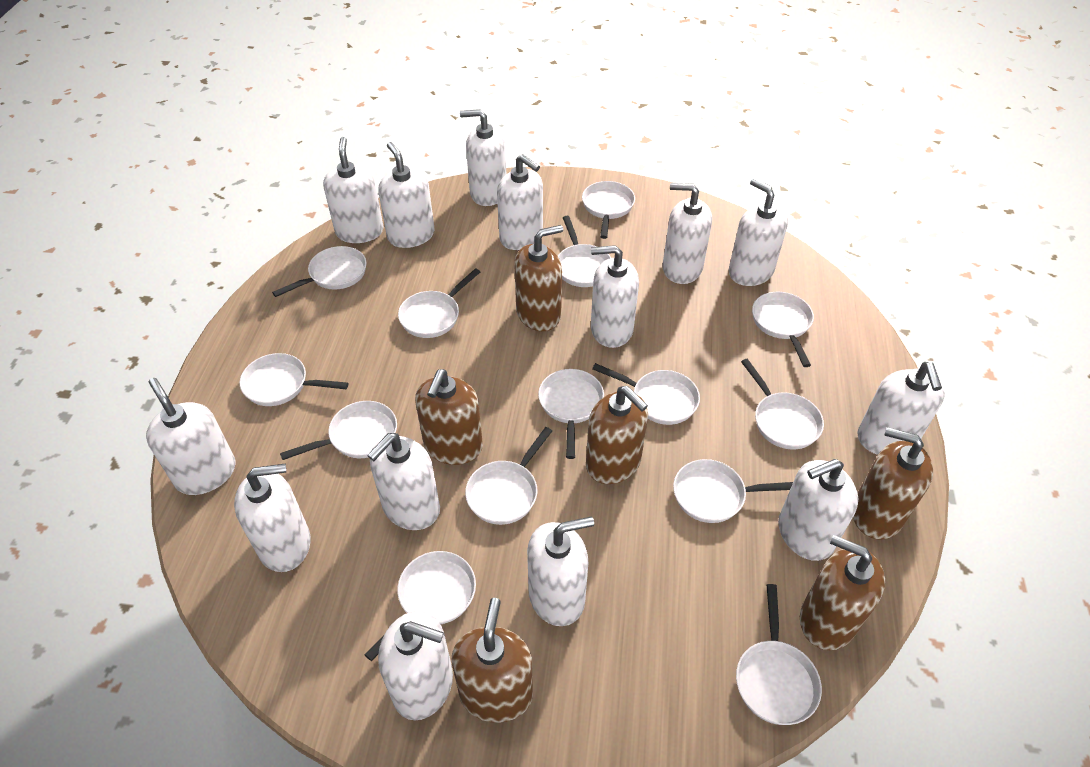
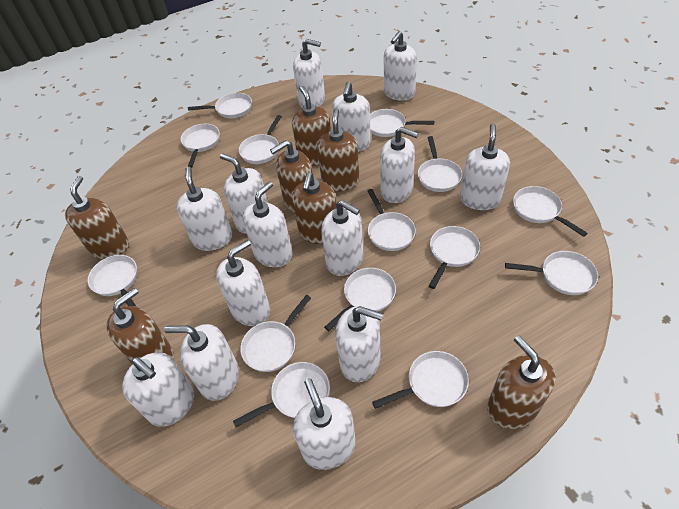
brown soap dispenser: 6 -> 7

